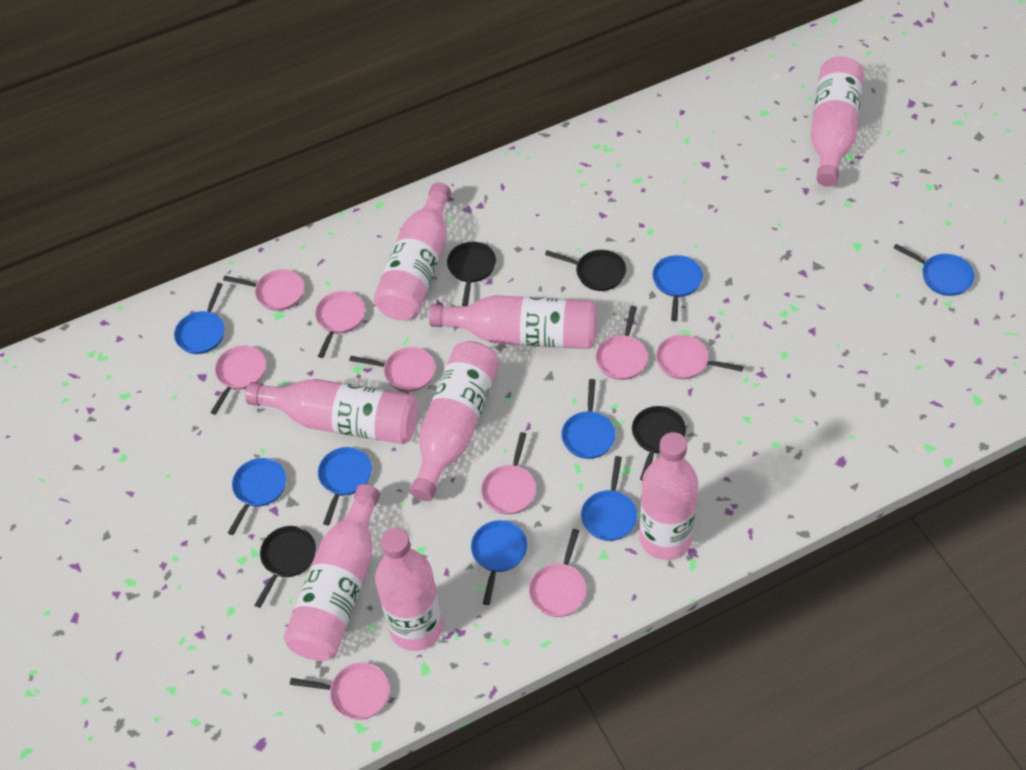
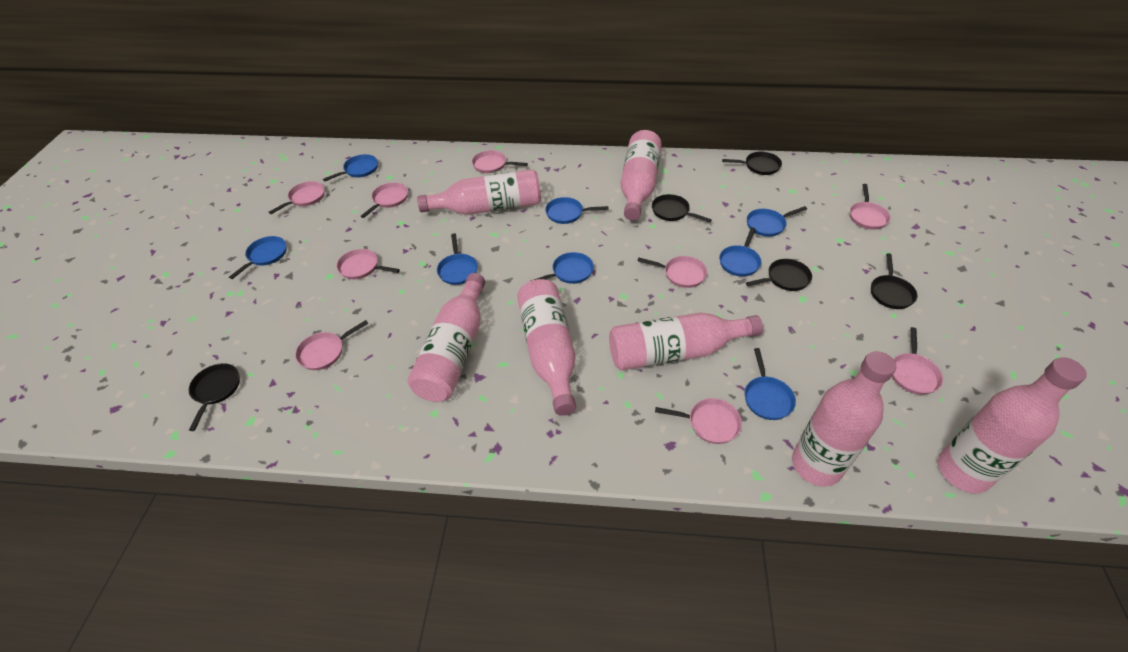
black pan: 4 -> 5
pink bottle: 8 -> 7

